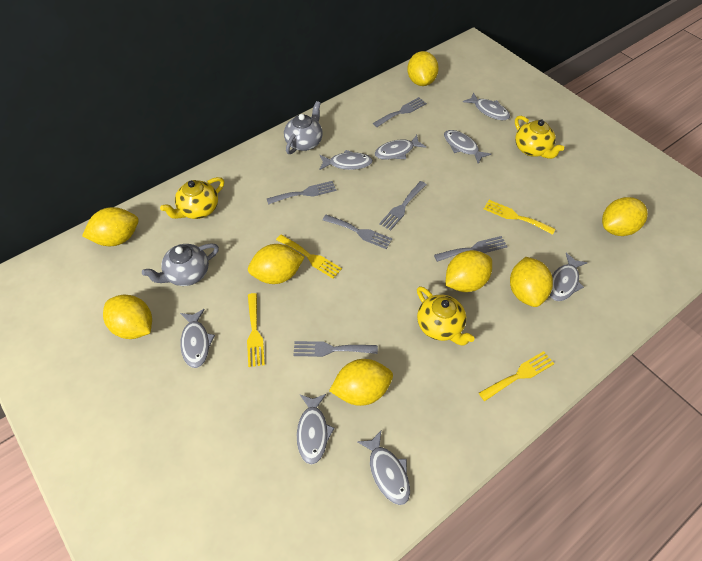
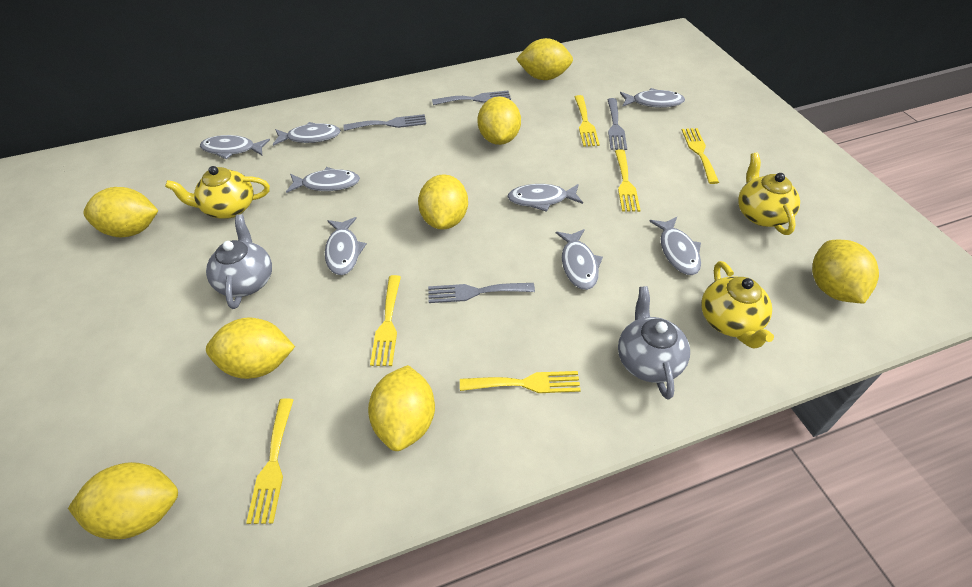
grey fork: 6 -> 4
yellow fork: 4 -> 6

